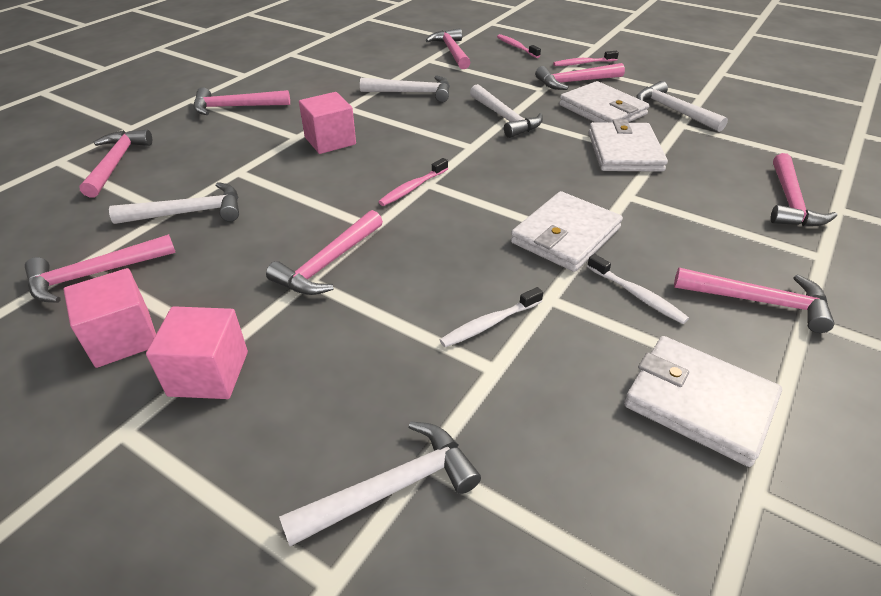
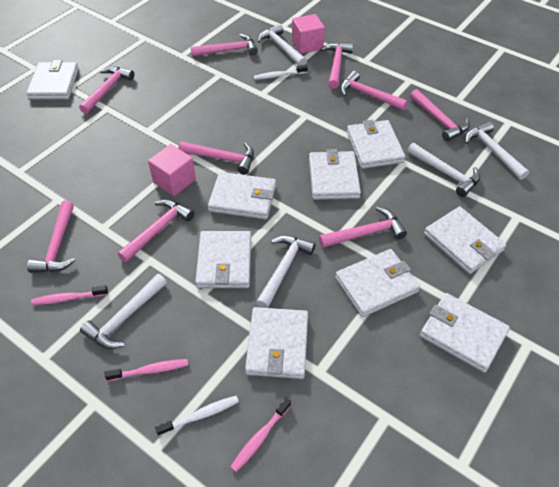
pink cube: 3 -> 2
pink hammer: 8 -> 9
white wallet: 4 -> 9

